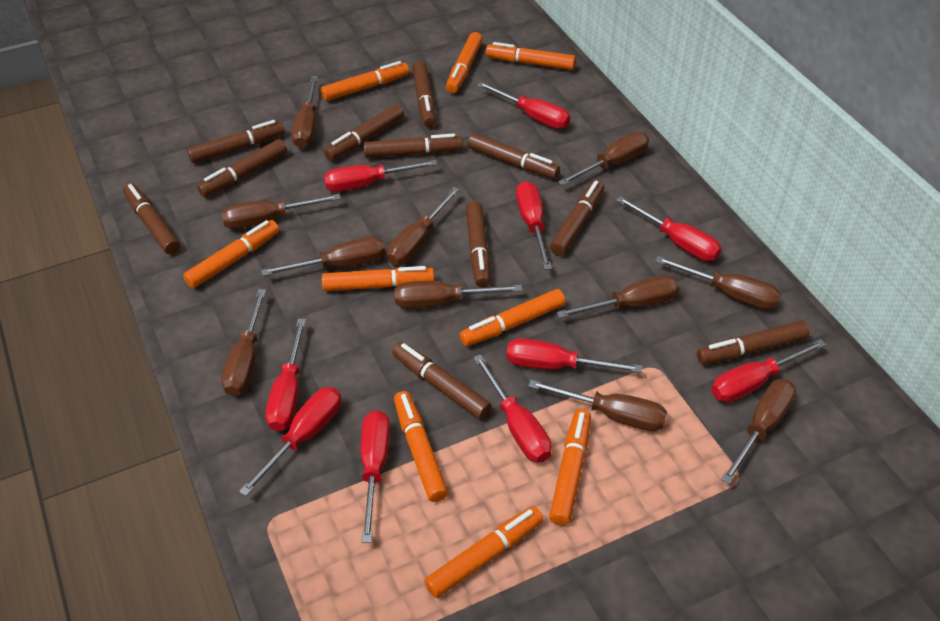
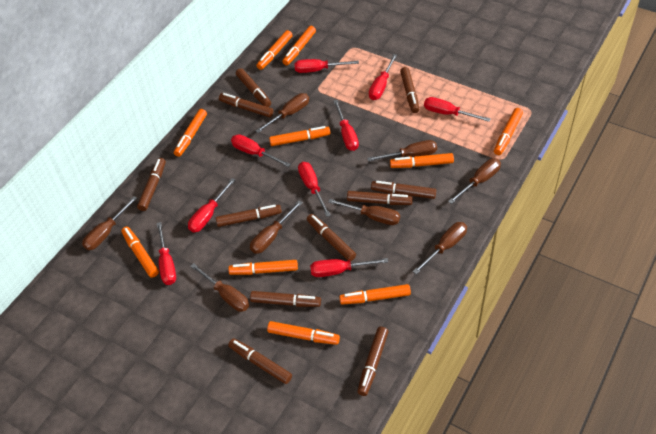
brown screwdriver: 11 -> 8
orange marker: 9 -> 10
red screwdriver: 10 -> 9

